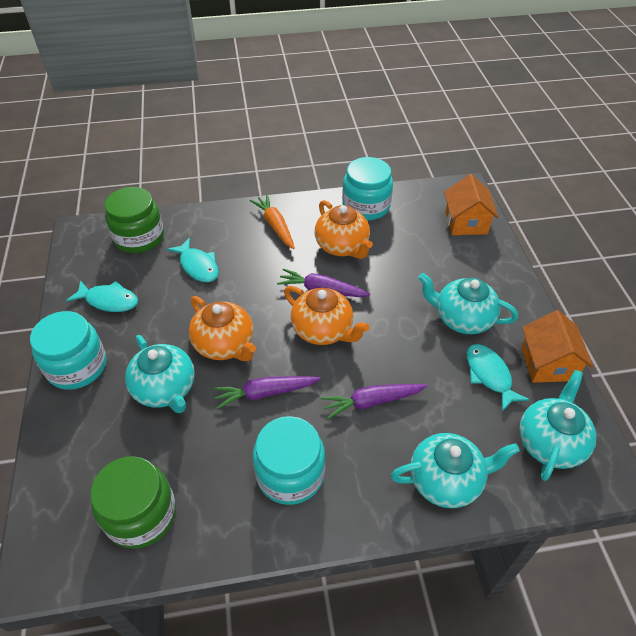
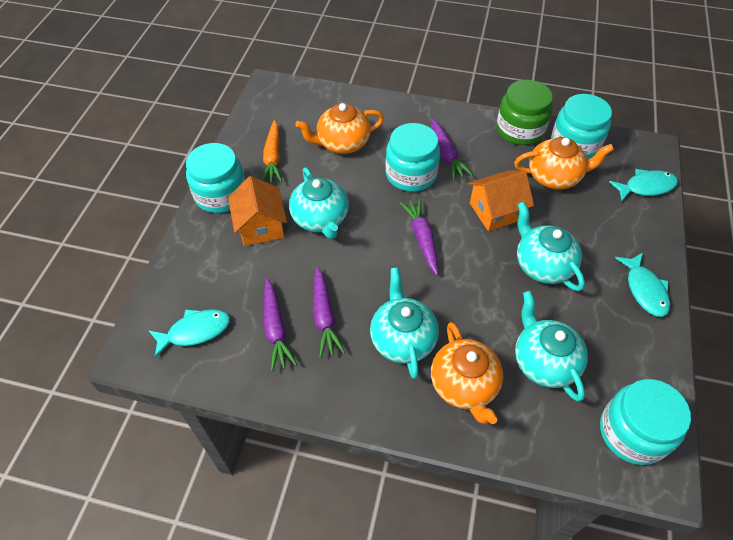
green jar: 2 -> 1
purple carrot: 3 -> 4
turquoise jar: 3 -> 4

